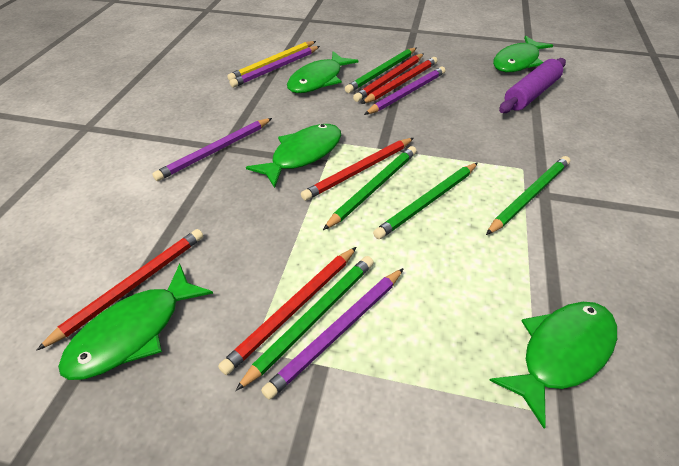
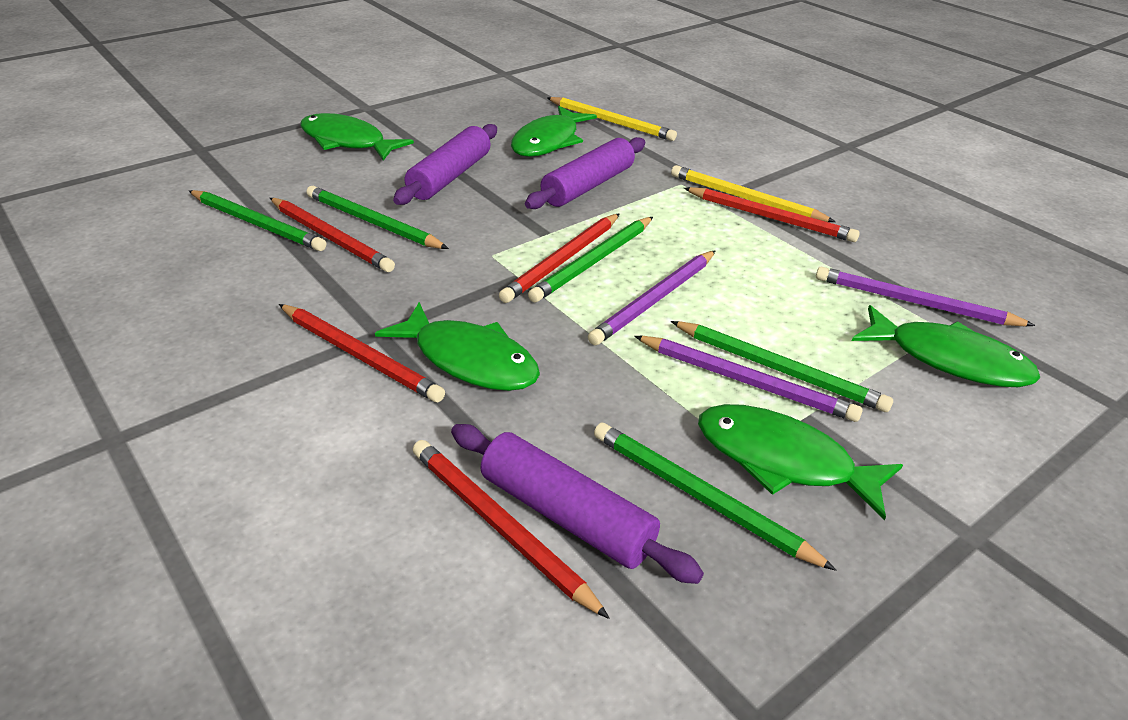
purple pencil: 4 -> 3
purple rolling pin: 1 -> 3
yellow pencil: 1 -> 2

